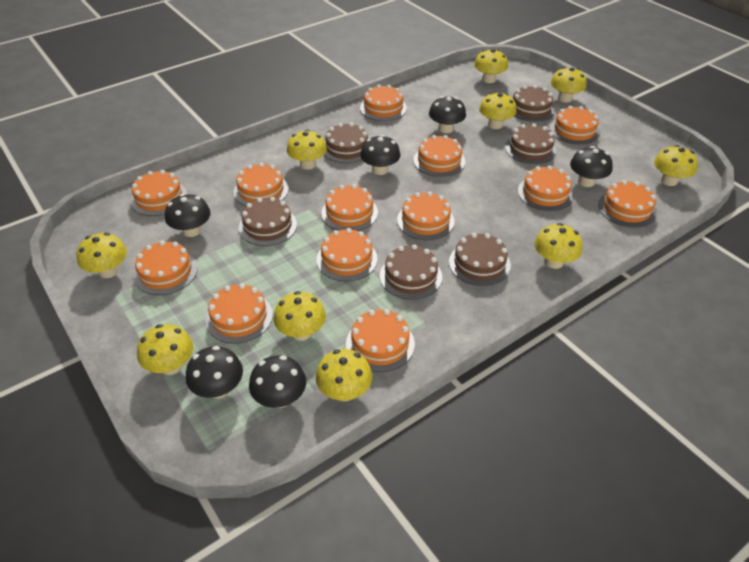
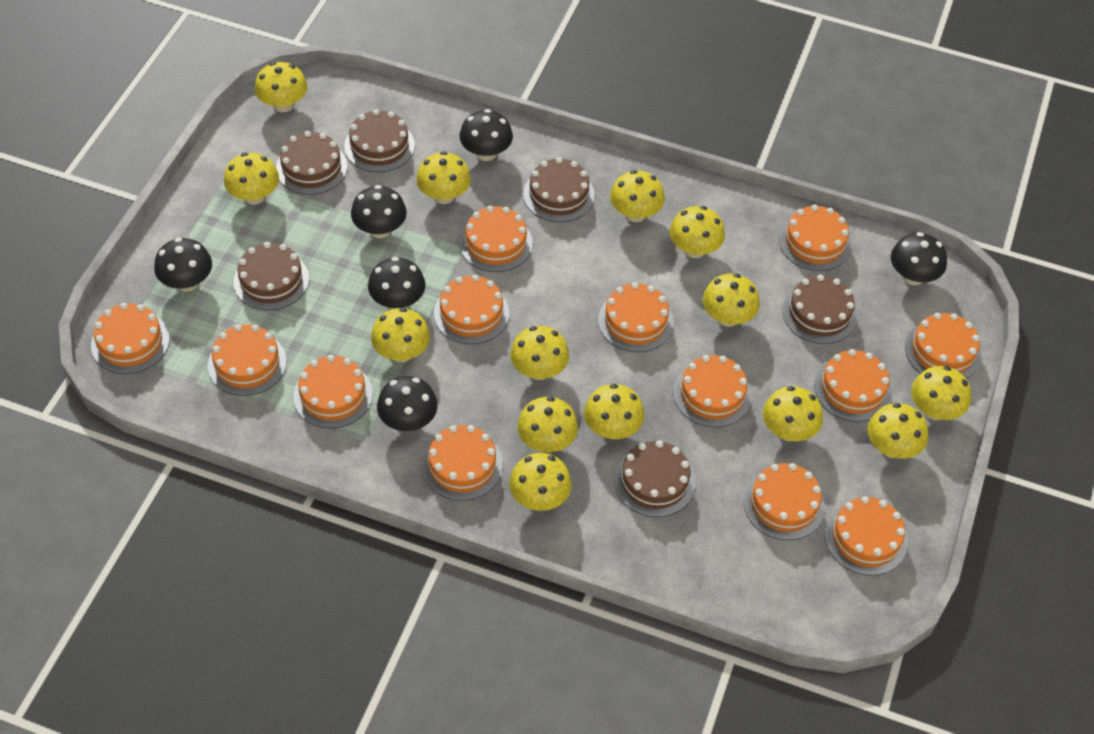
yellow mushroom: 10 -> 14

